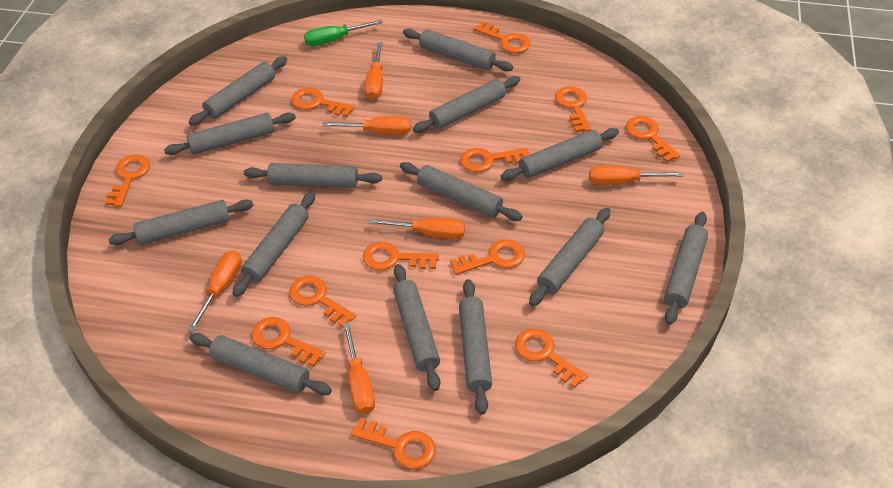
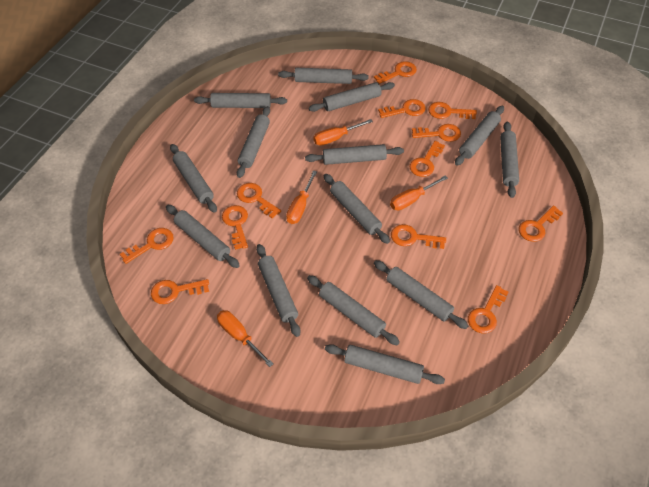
green screwdriver: 1 -> 0
orange screwdriver: 6 -> 4

